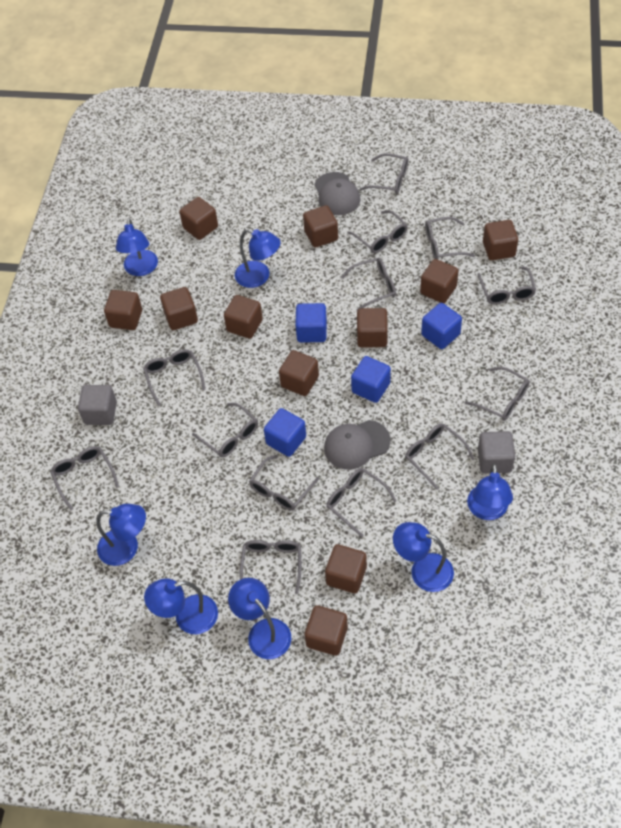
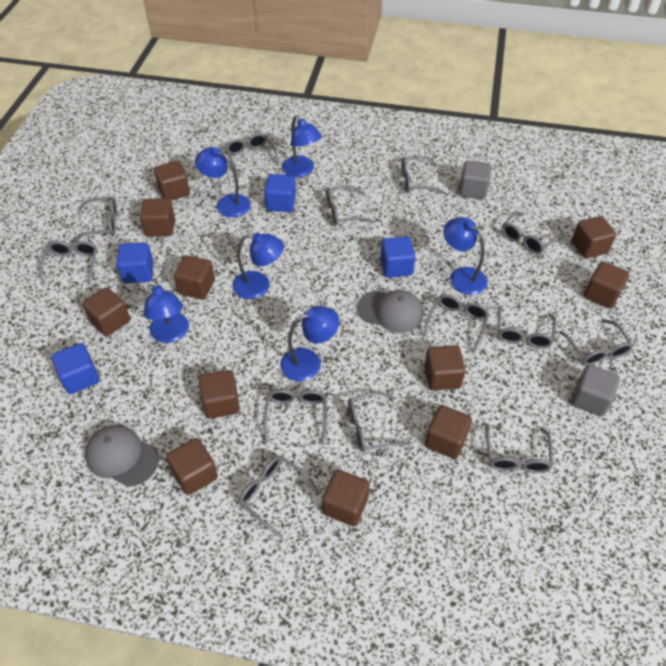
blue lamp: 7 -> 6

